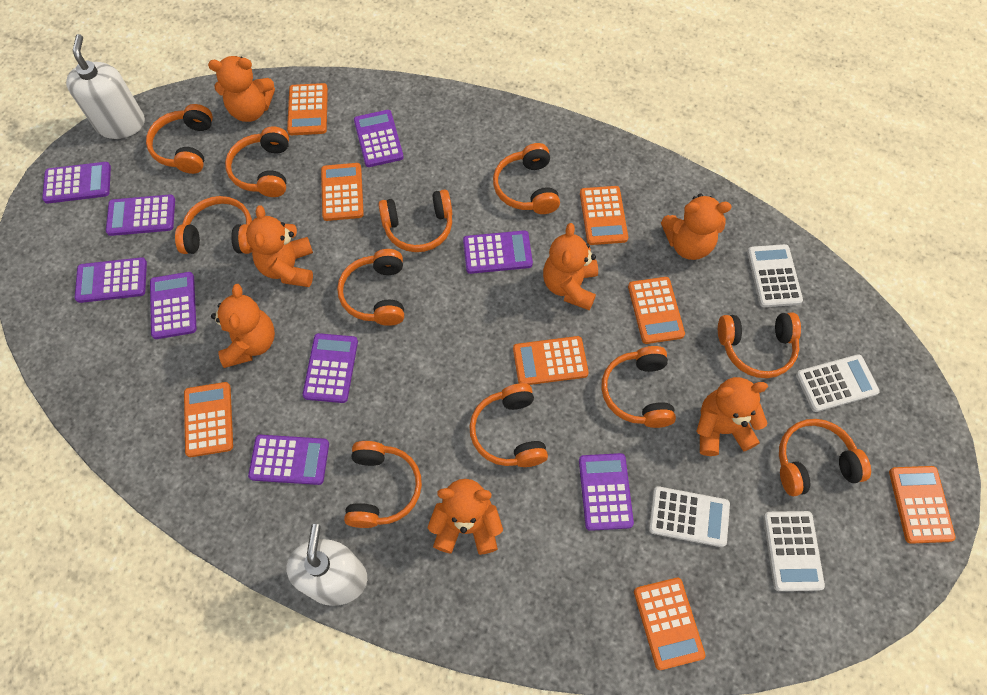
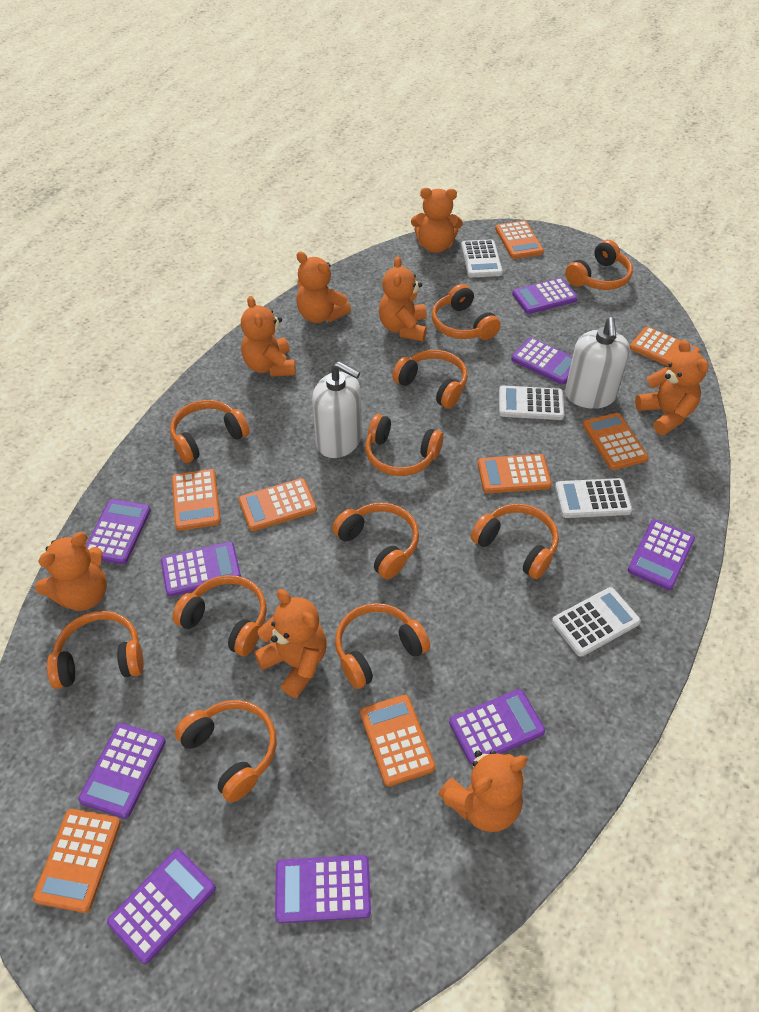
orange teddy bear: 7 -> 8

